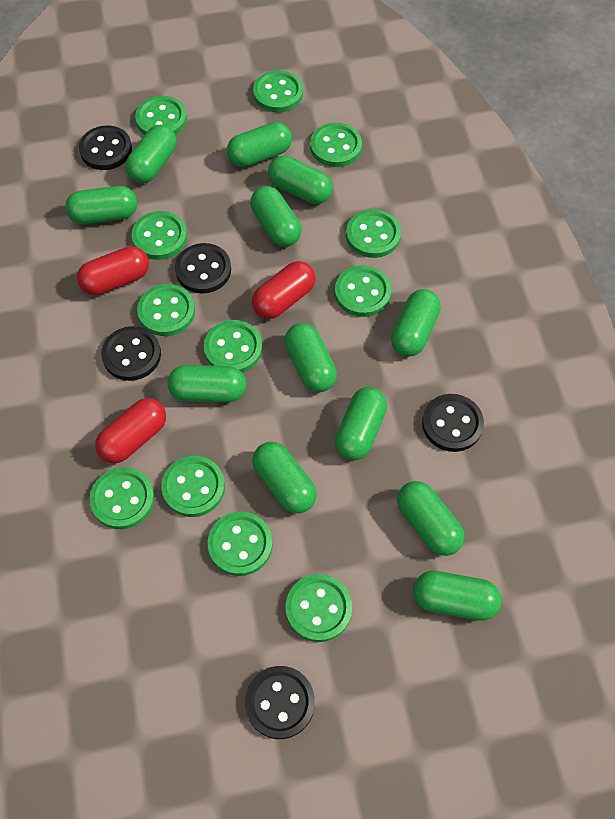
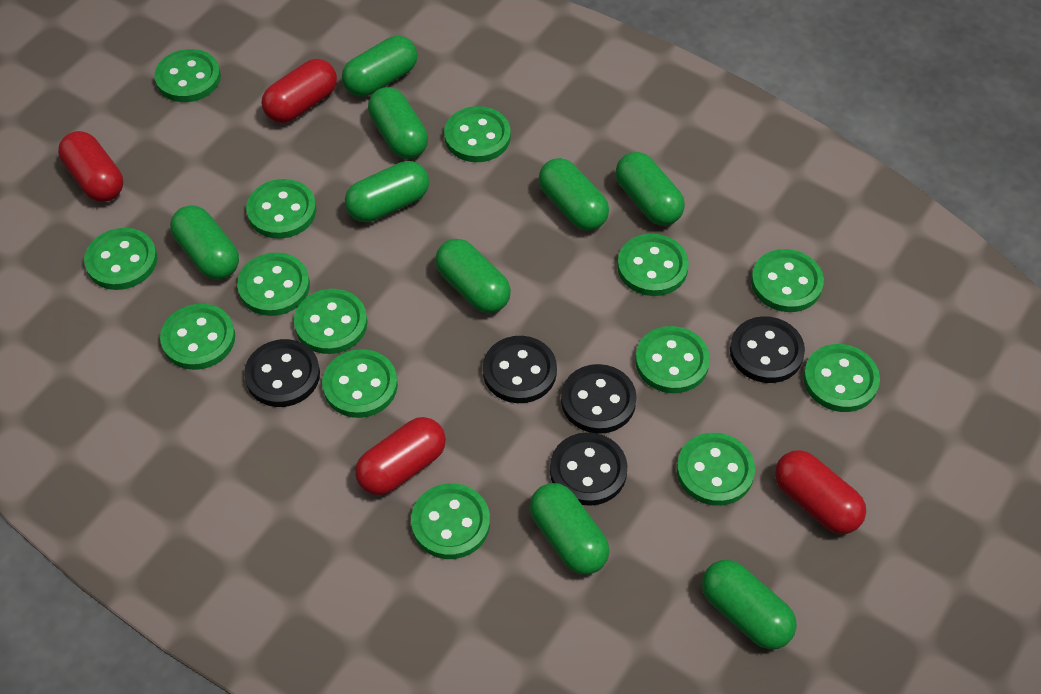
green button: 12 -> 14
green capsule: 12 -> 9
red capsule: 3 -> 4

